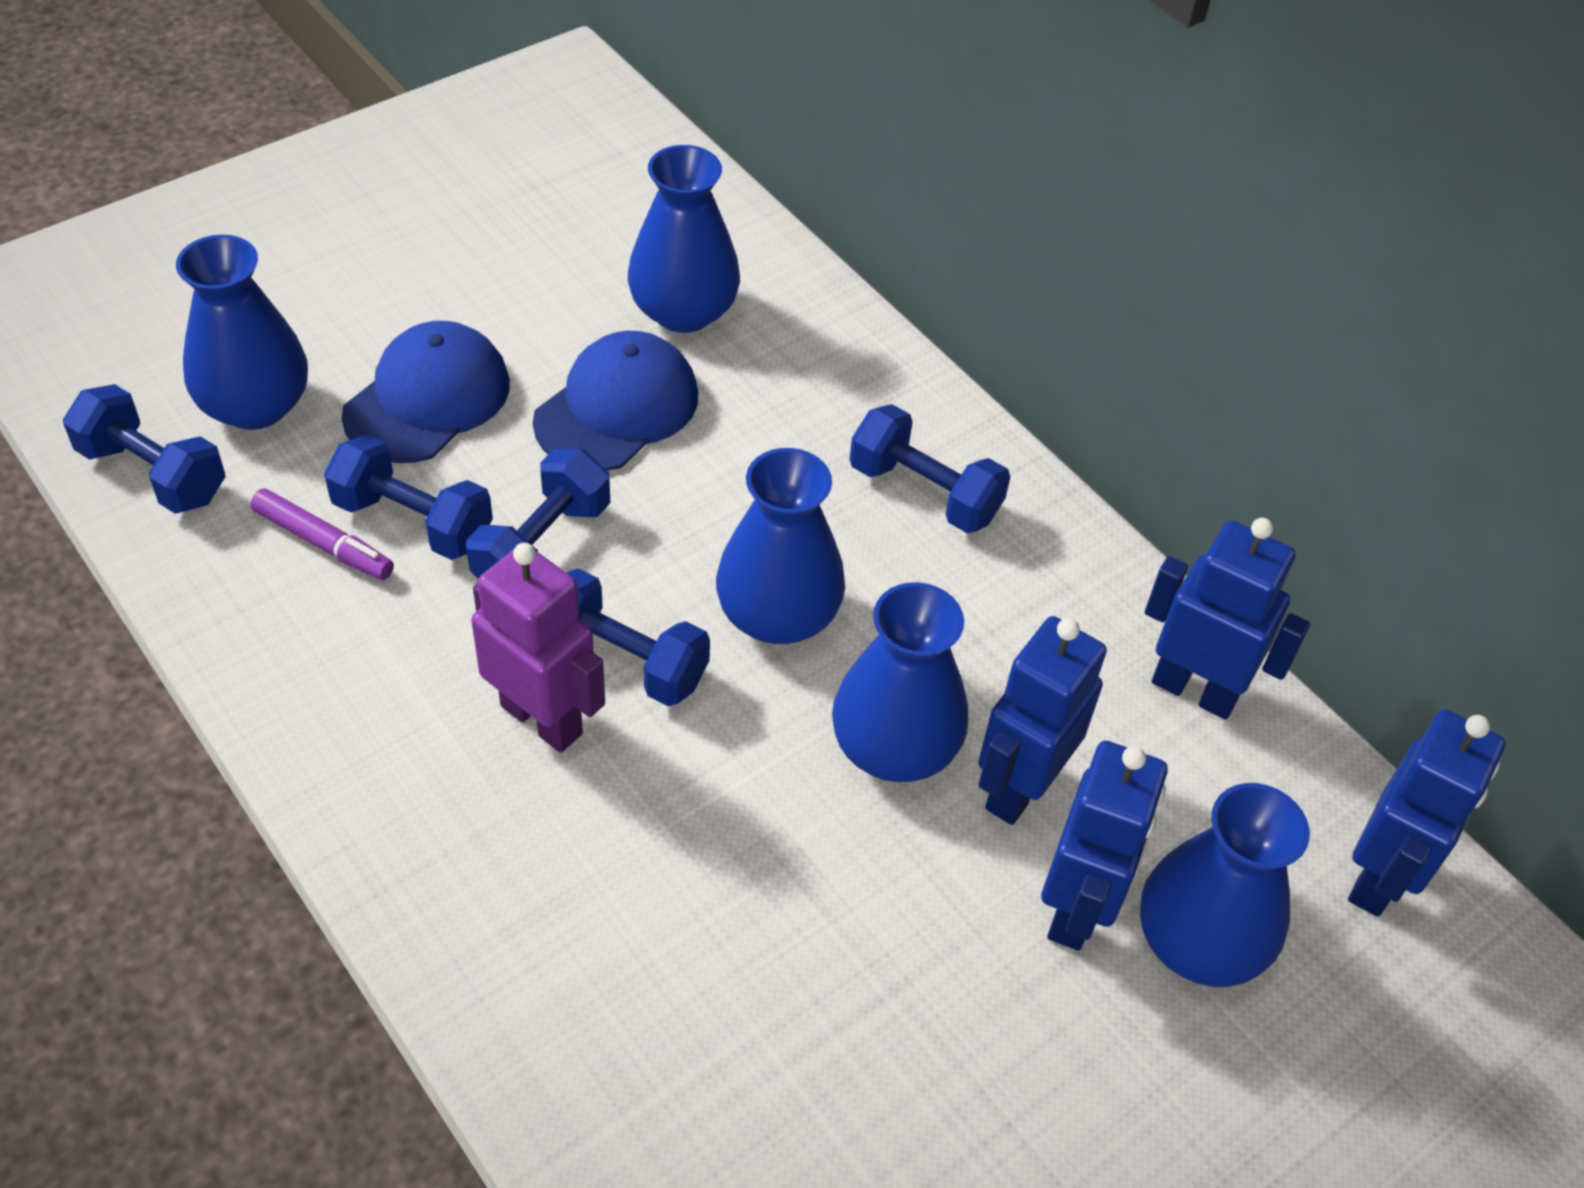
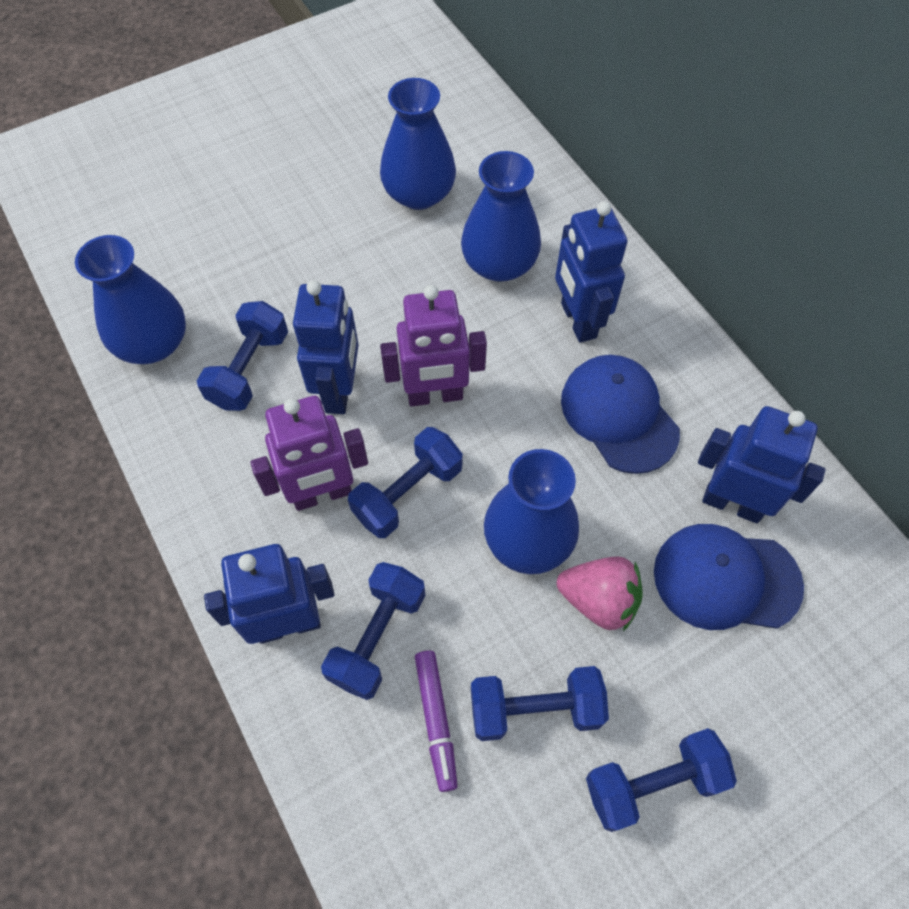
blue vase: 5 -> 4
pink strawberry: 0 -> 1
purple robot: 1 -> 2

